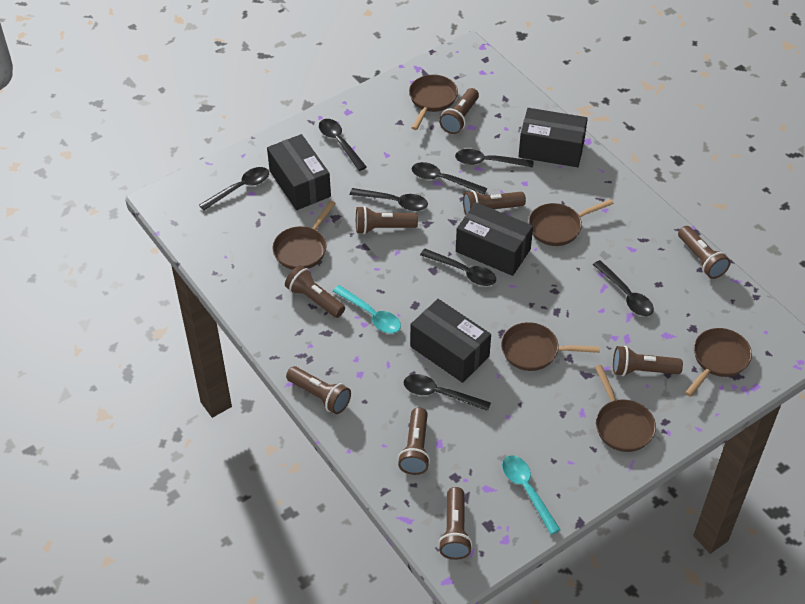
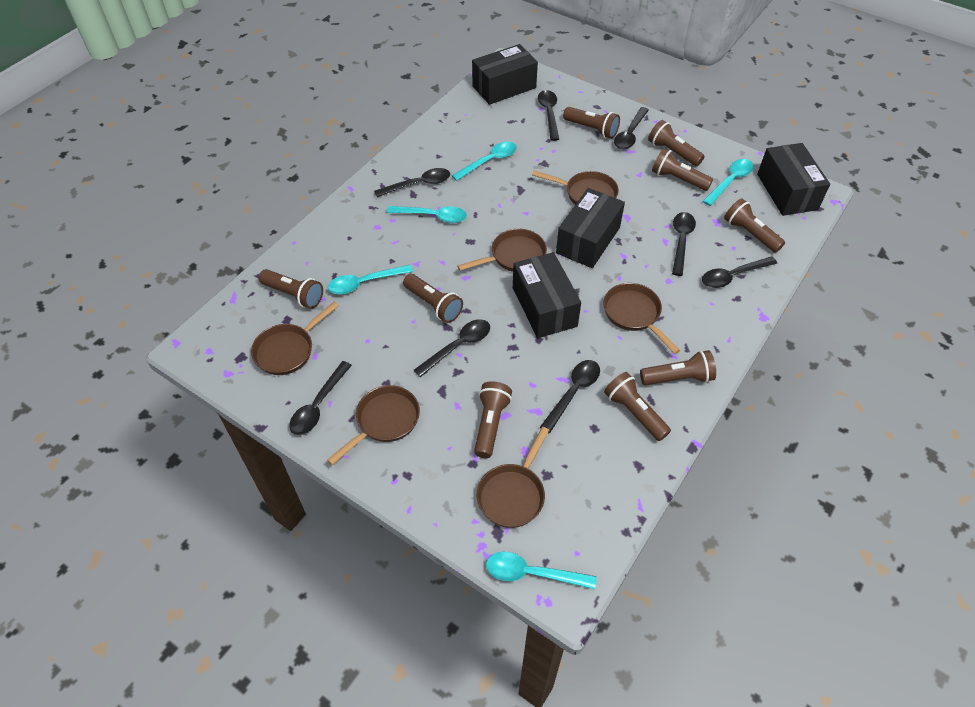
turquoise spoon: 2 -> 5

